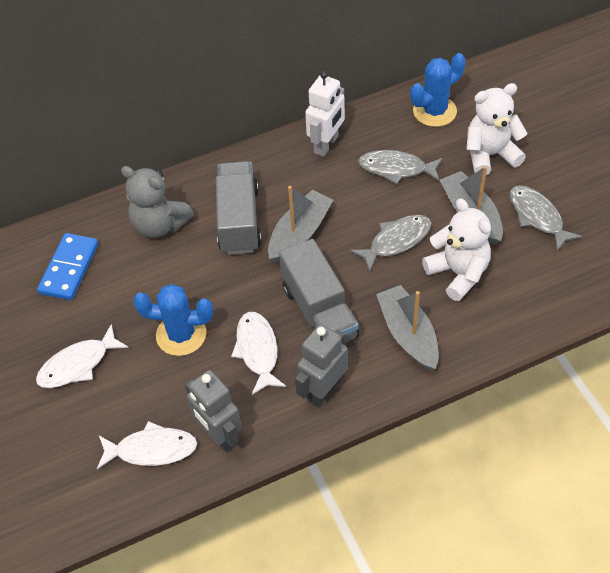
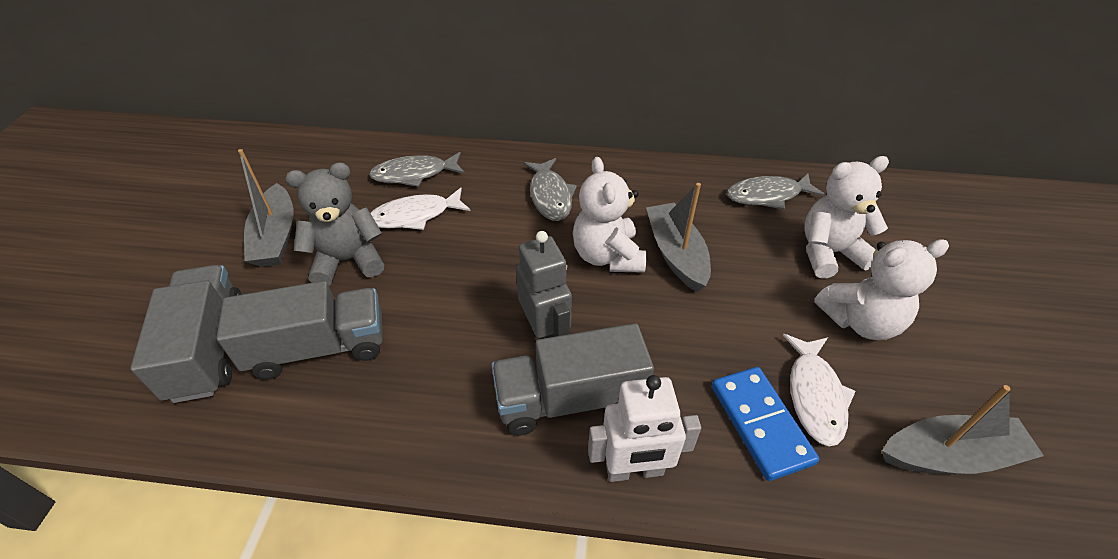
blue cactus: 2 -> 0
grey robot: 2 -> 1
grey truck: 2 -> 3
white fish: 3 -> 2
white teddy bear: 2 -> 3

